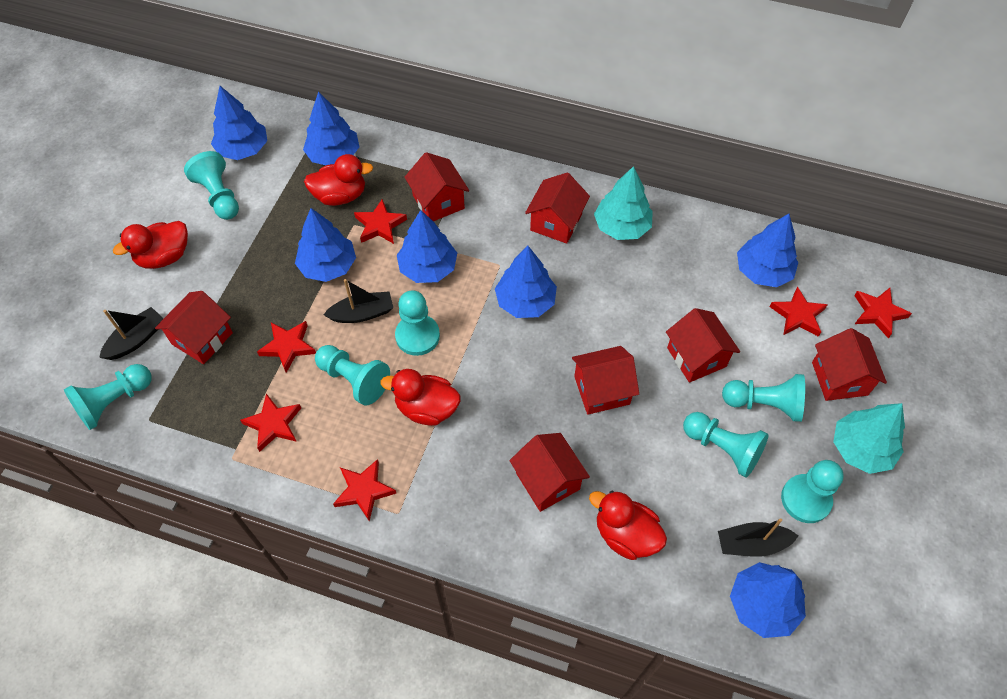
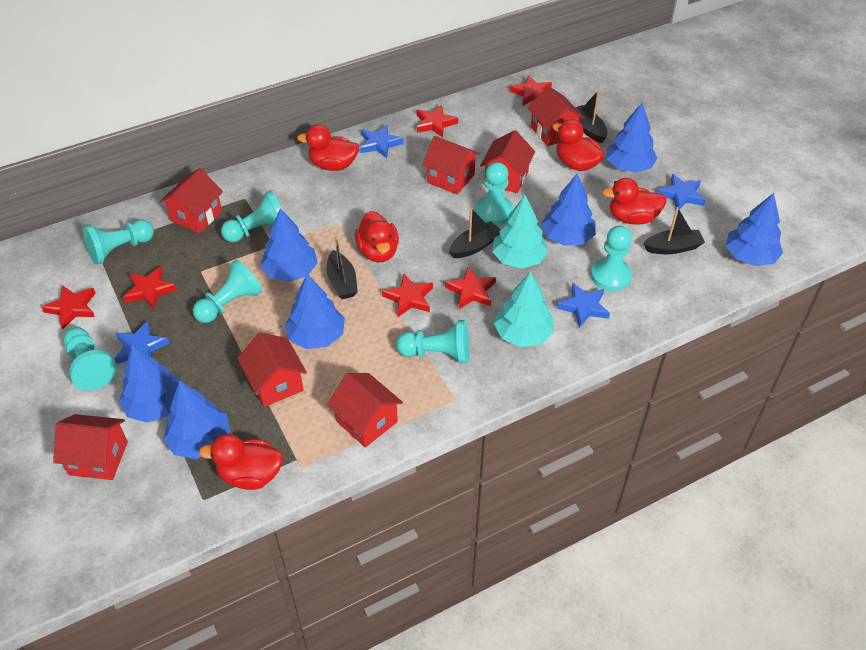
black boat: 3 -> 4
blue star: 0 -> 4
red duck: 4 -> 5

